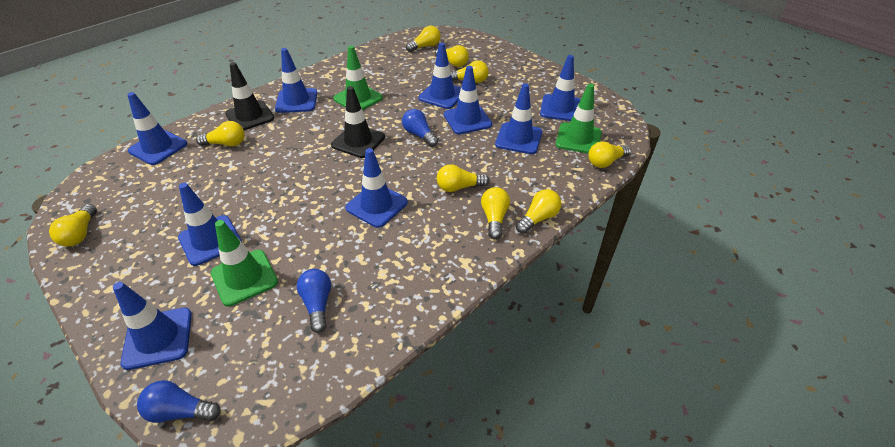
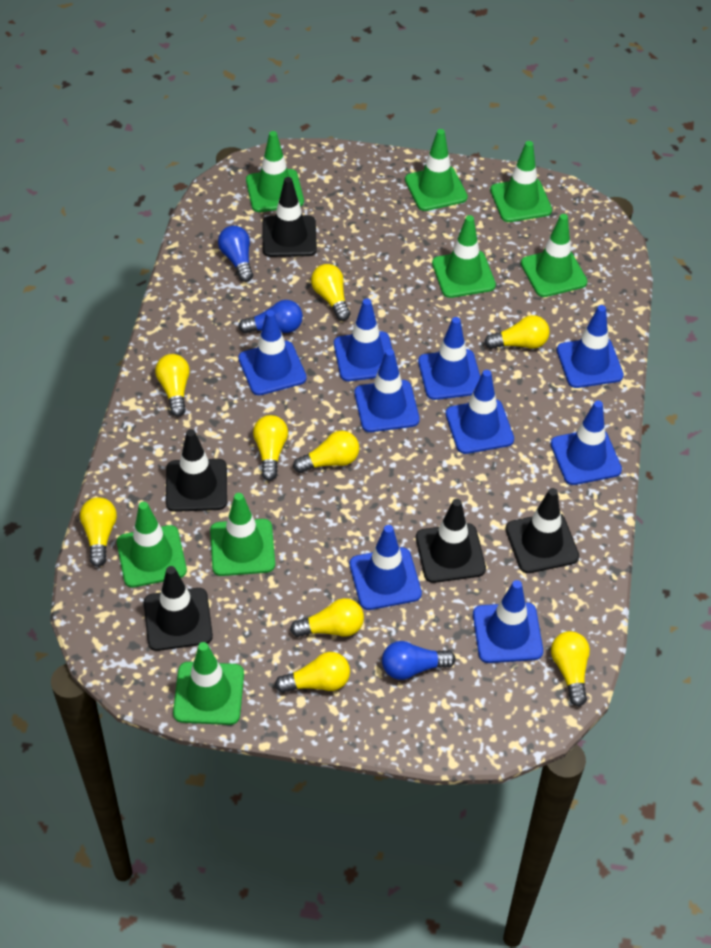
black traffic cone: 2 -> 5
green traffic cone: 3 -> 8

